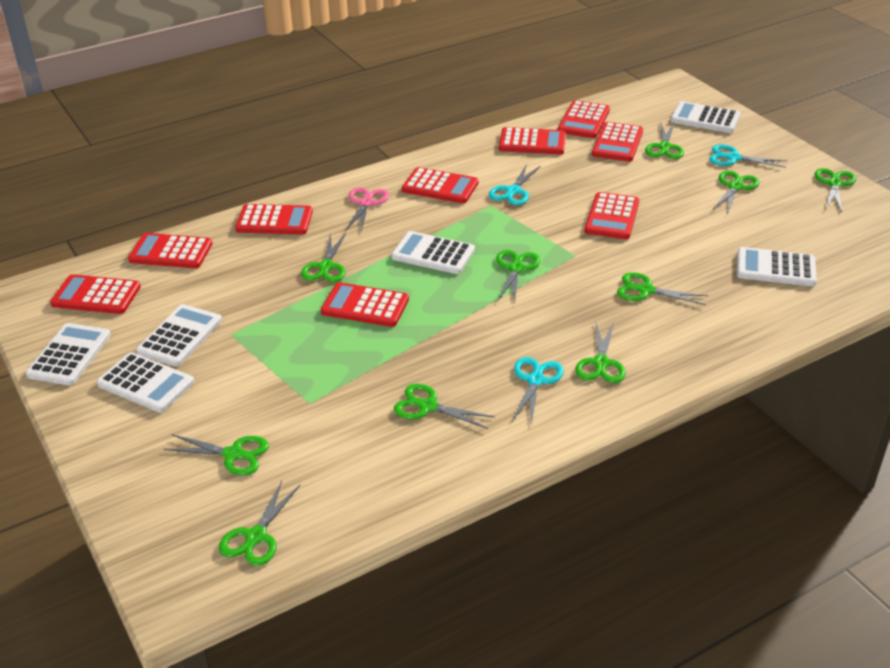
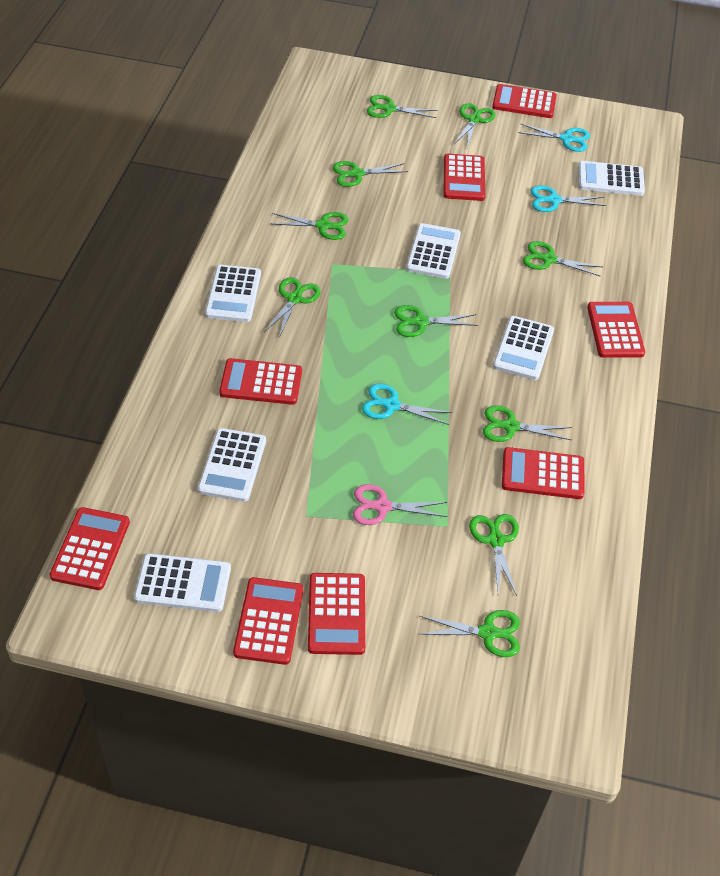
red calculator: 9 -> 8

